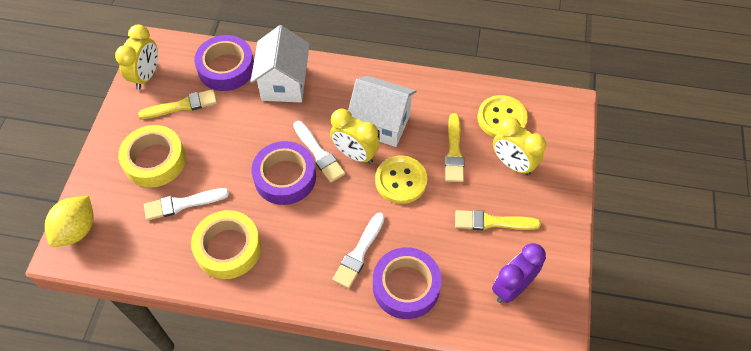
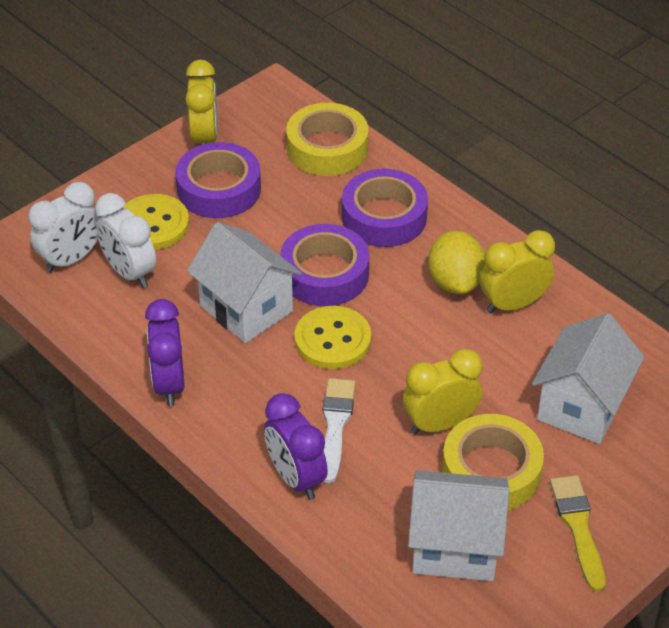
purple clock: 1 -> 2
white brush: 3 -> 1
white clock: 0 -> 2
white house: 2 -> 3
yellow brush: 3 -> 1

